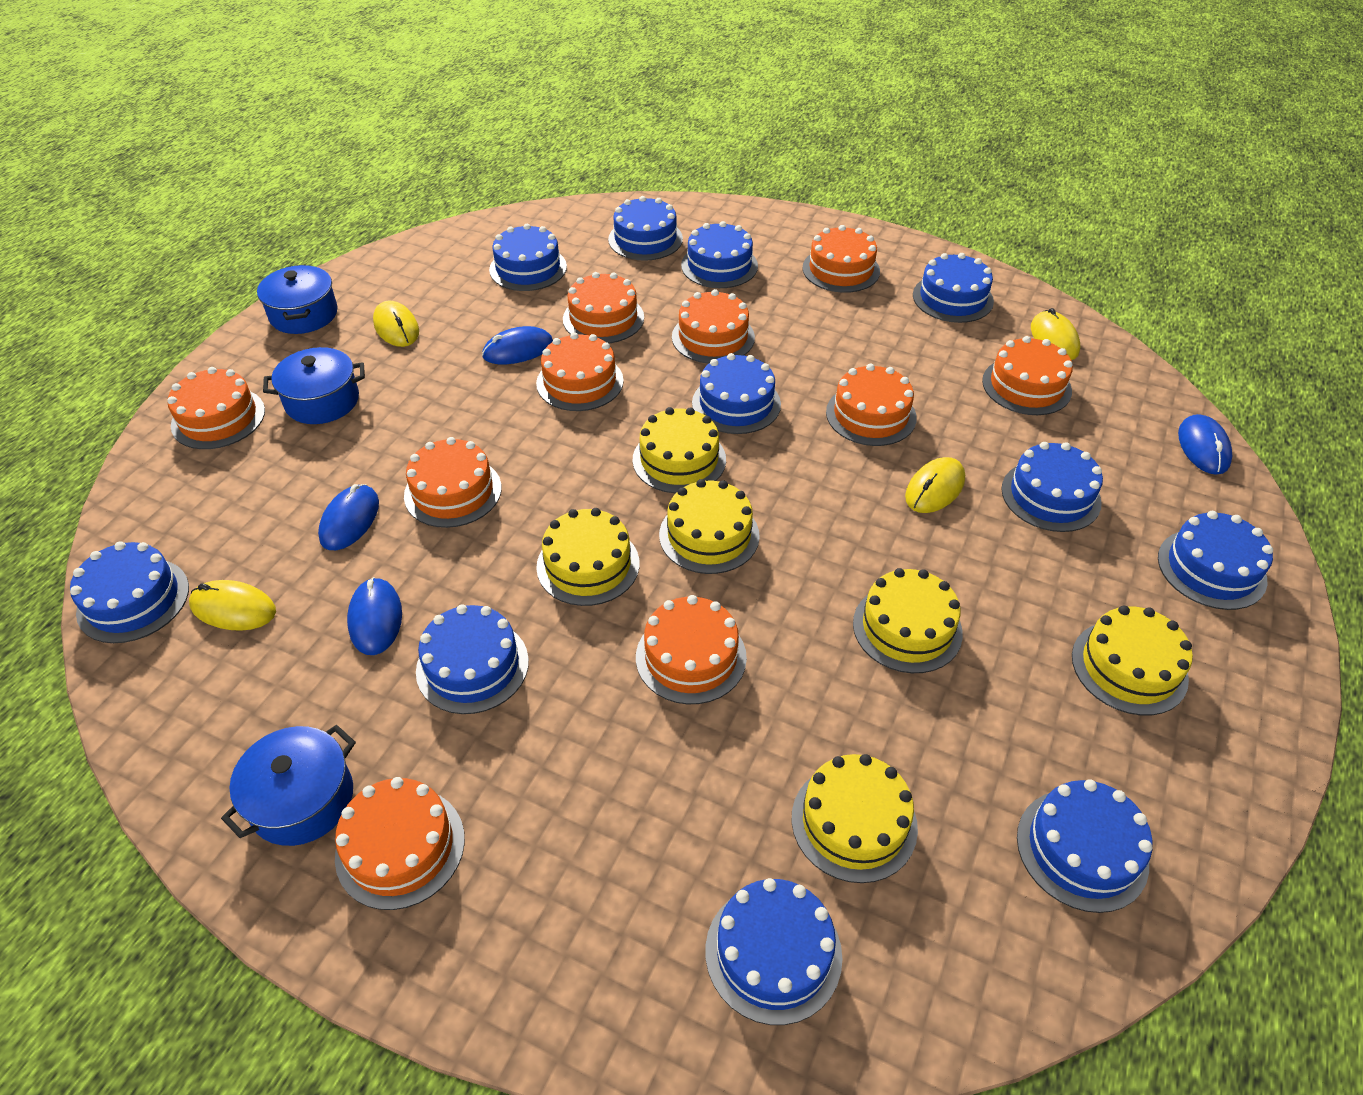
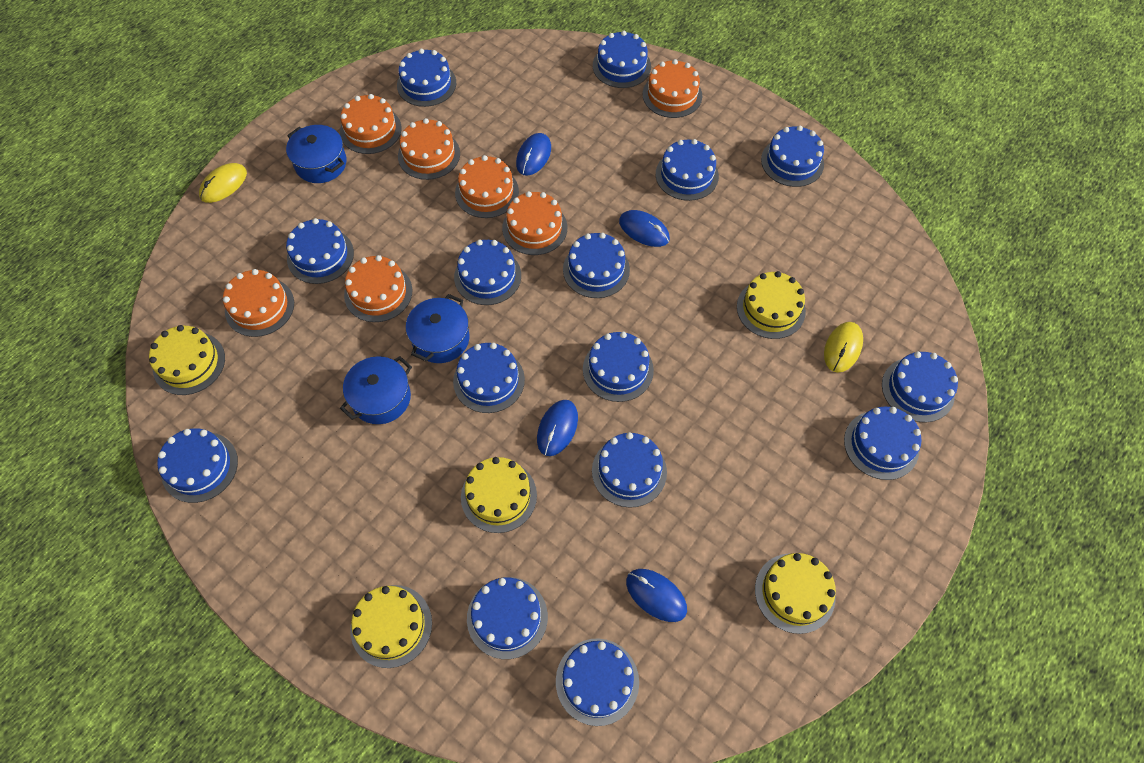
blue cake: 11 -> 15
orange cake: 10 -> 7
yellow cake: 6 -> 5
yellow mouse: 4 -> 2

